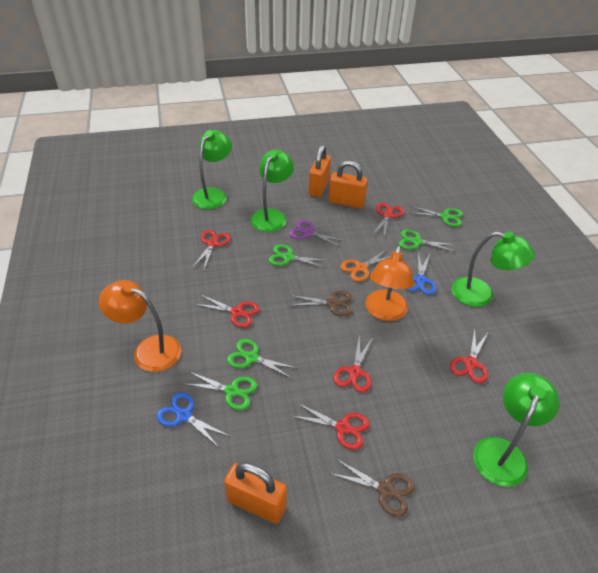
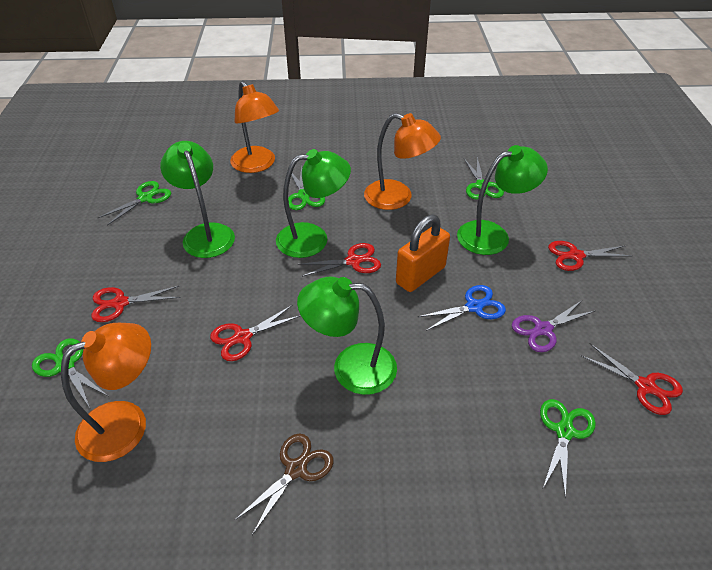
blue scissors: 2 -> 1
brown scissors: 2 -> 1
orange lamp: 2 -> 3
orange padlock: 3 -> 1
orange scissors: 1 -> 0
red scissors: 6 -> 5

